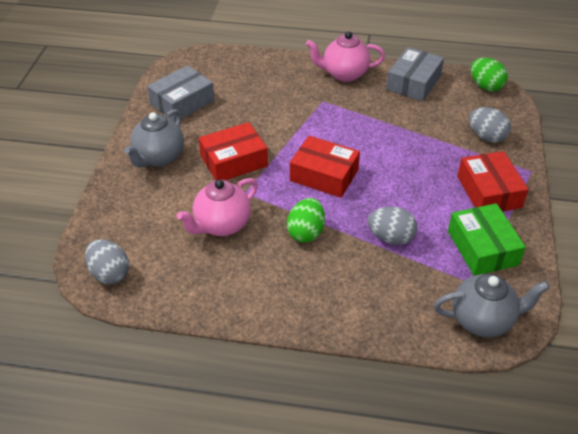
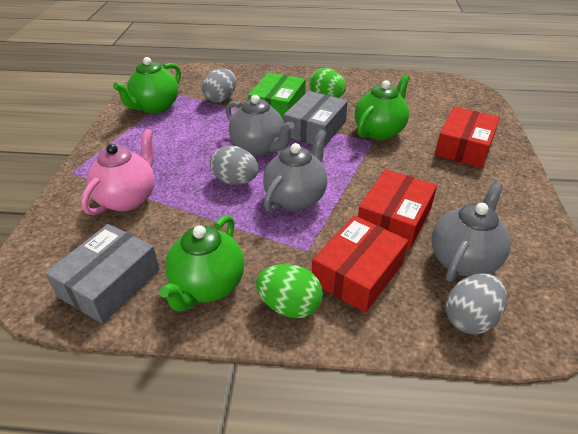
green teapot: 0 -> 3
grey teapot: 2 -> 3
pink teapot: 2 -> 1

